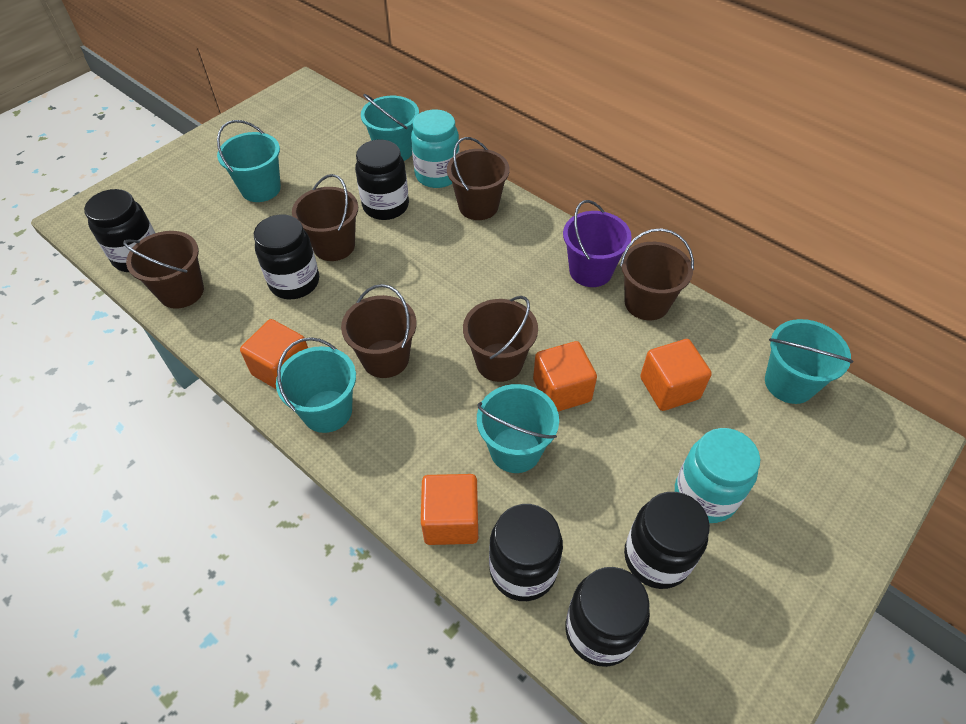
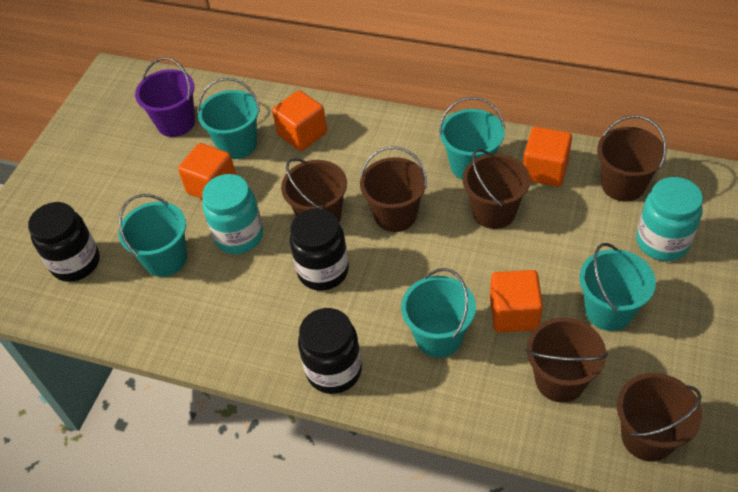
black jar: 6 -> 3

